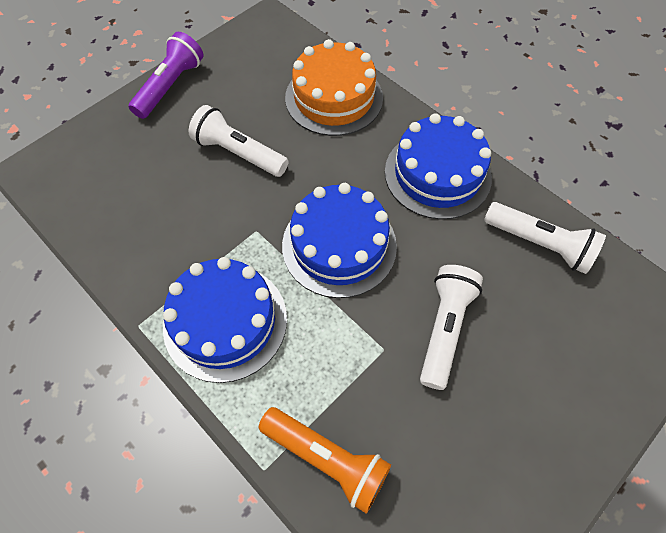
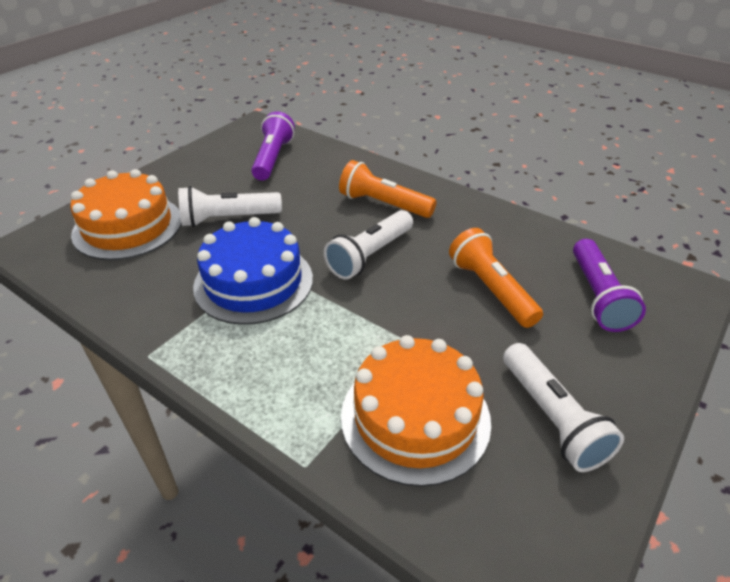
blue cake: 3 -> 1
orange cake: 1 -> 2
orange flashlight: 1 -> 2
purple flashlight: 1 -> 2

